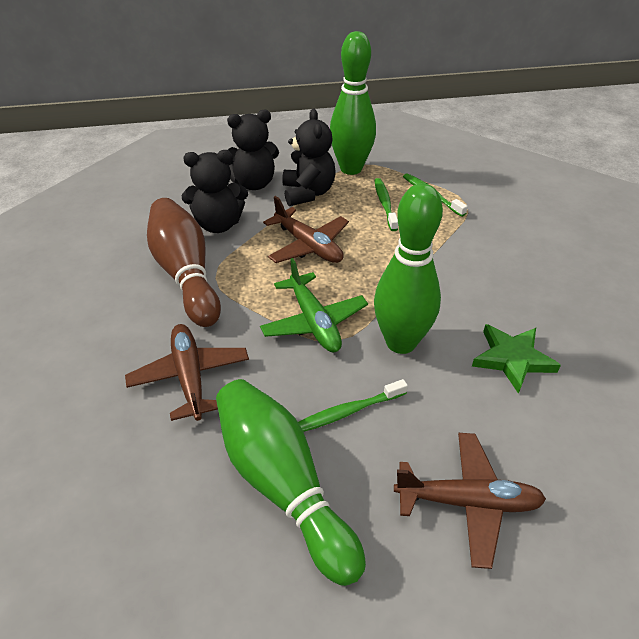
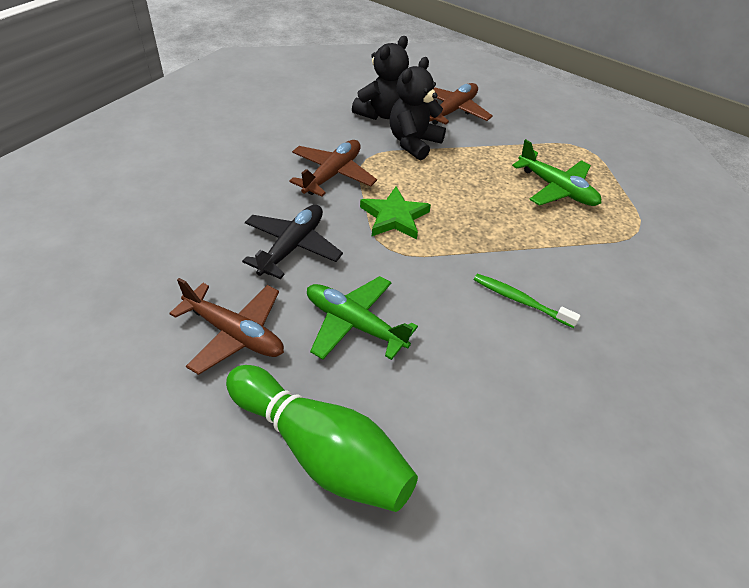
black plane: 0 -> 1
black teddy bear: 3 -> 2
brown bowling pin: 1 -> 0
green bowling pin: 3 -> 1
green plane: 1 -> 2
green toothbrush: 3 -> 1

